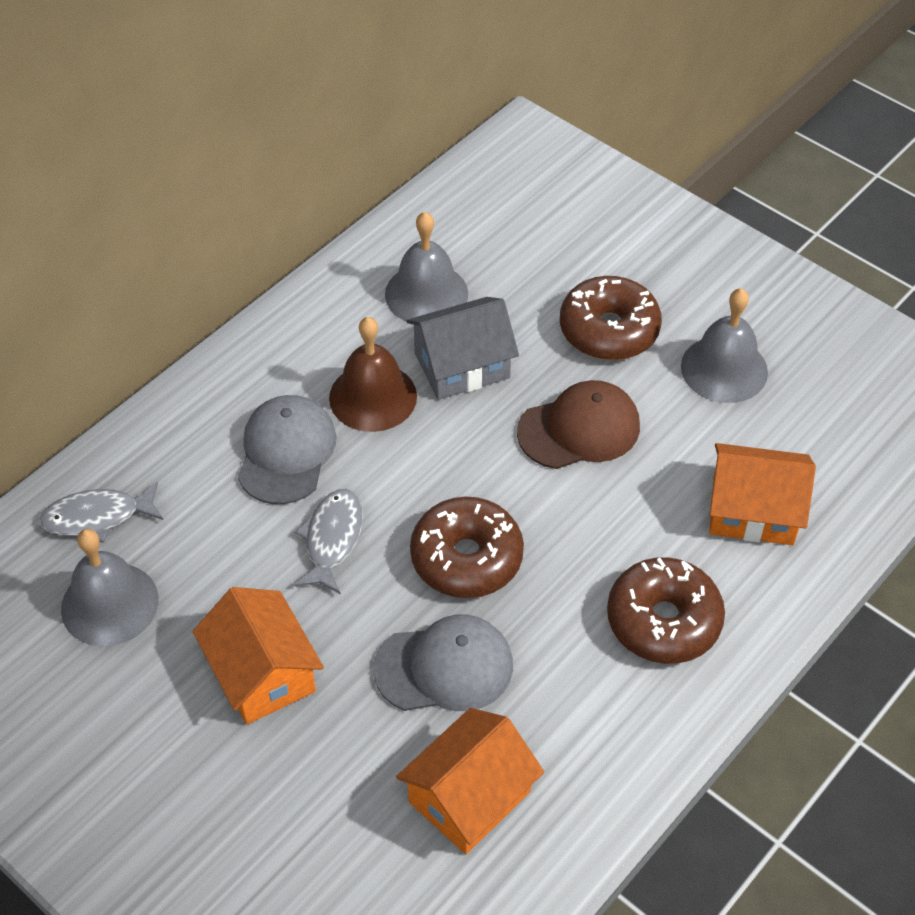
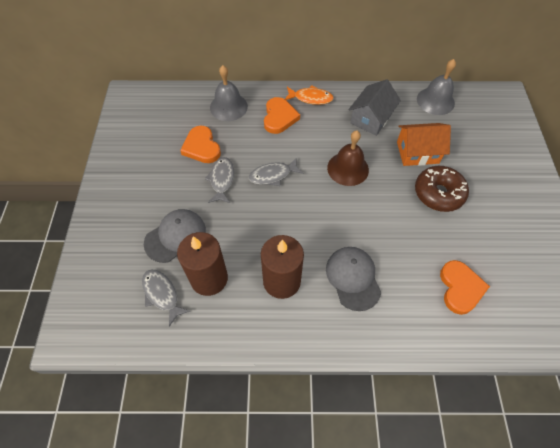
brown candle: 0 -> 2
brown cap: 1 -> 0
brown donut: 3 -> 1
grey bell: 3 -> 2
grey fish: 2 -> 3
orange fish: 0 -> 1
orange heart: 0 -> 3
orange house: 3 -> 1

